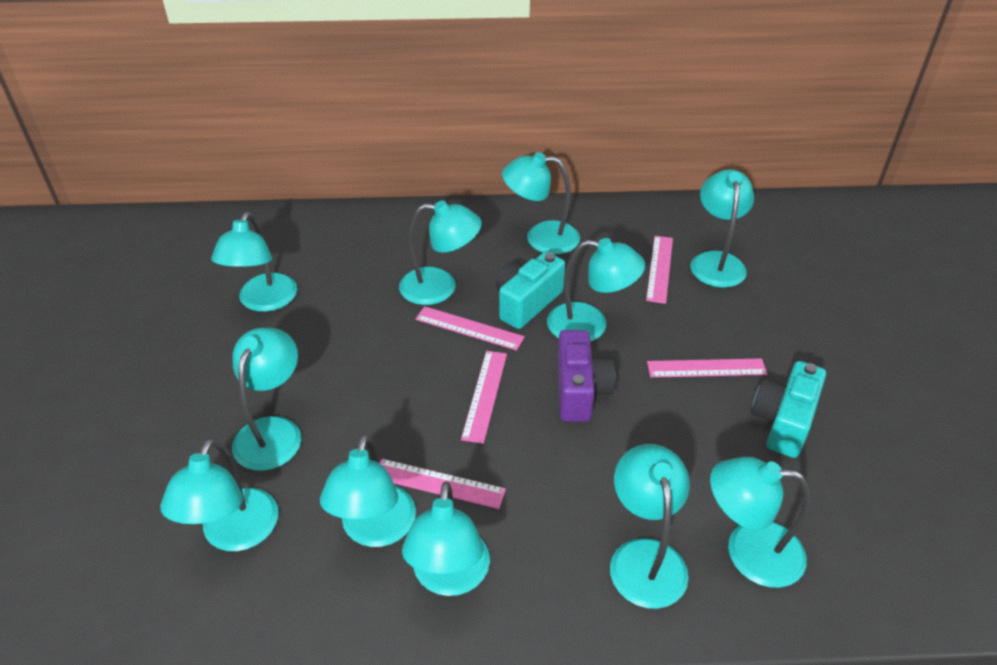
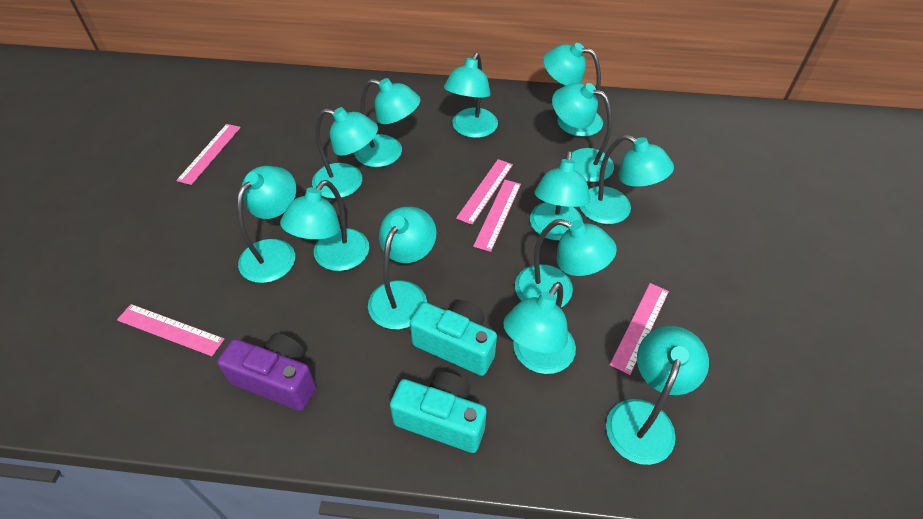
turquoise lamp: 11 -> 13

